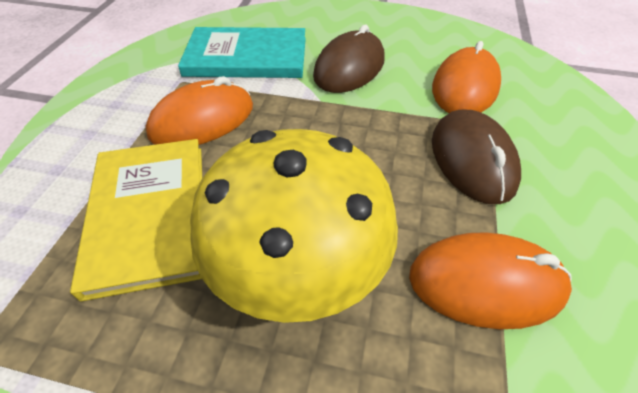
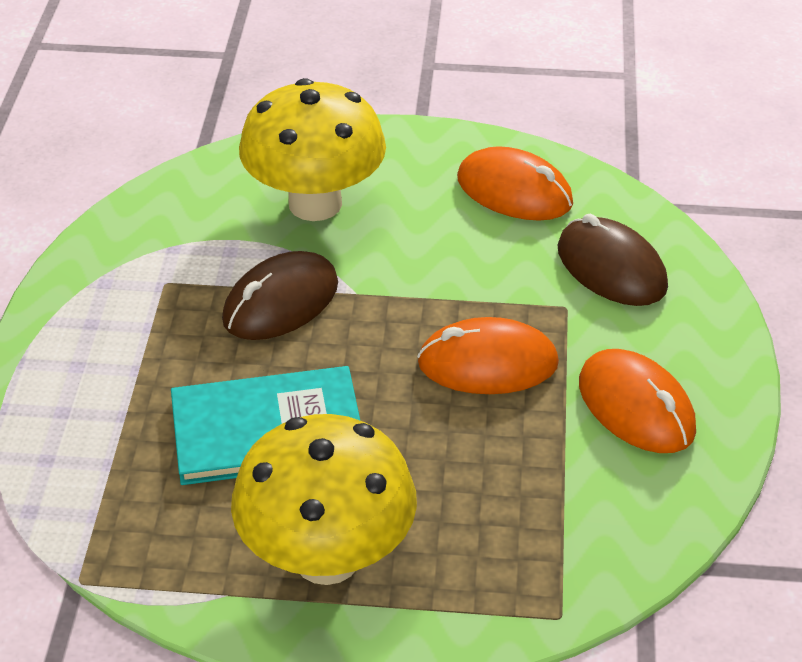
yellow book: 1 -> 0
yellow mushroom: 1 -> 2

